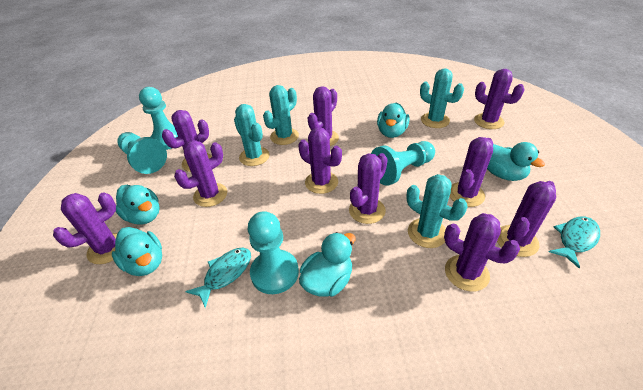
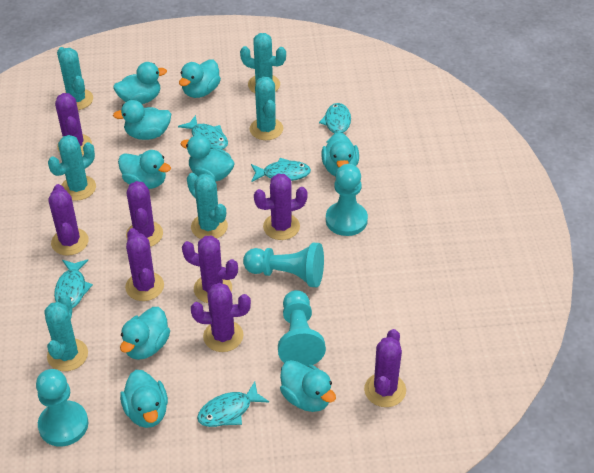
purple cactus: 10 -> 8
turquoise cactus: 4 -> 6
turquoise duck: 5 -> 9
turquoise fish: 2 -> 5

